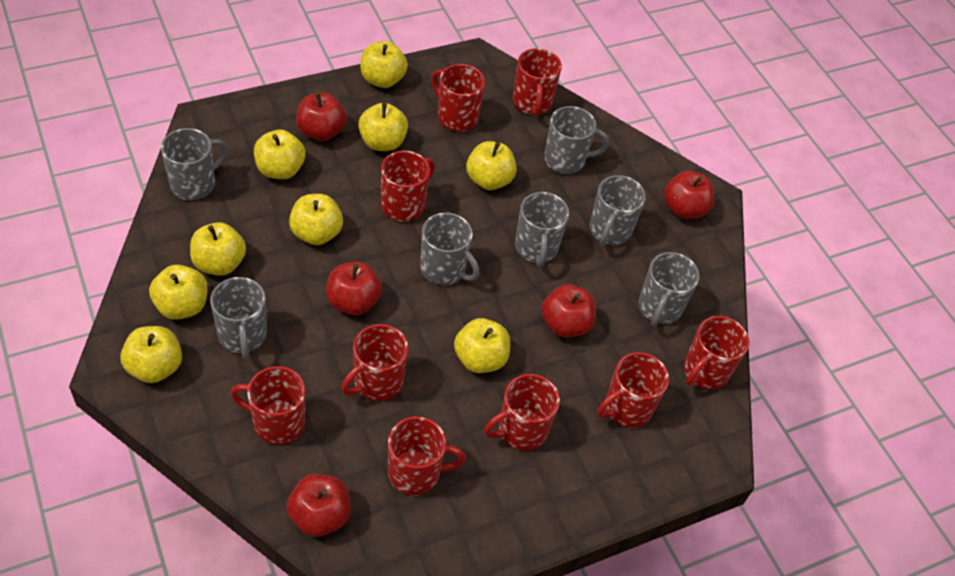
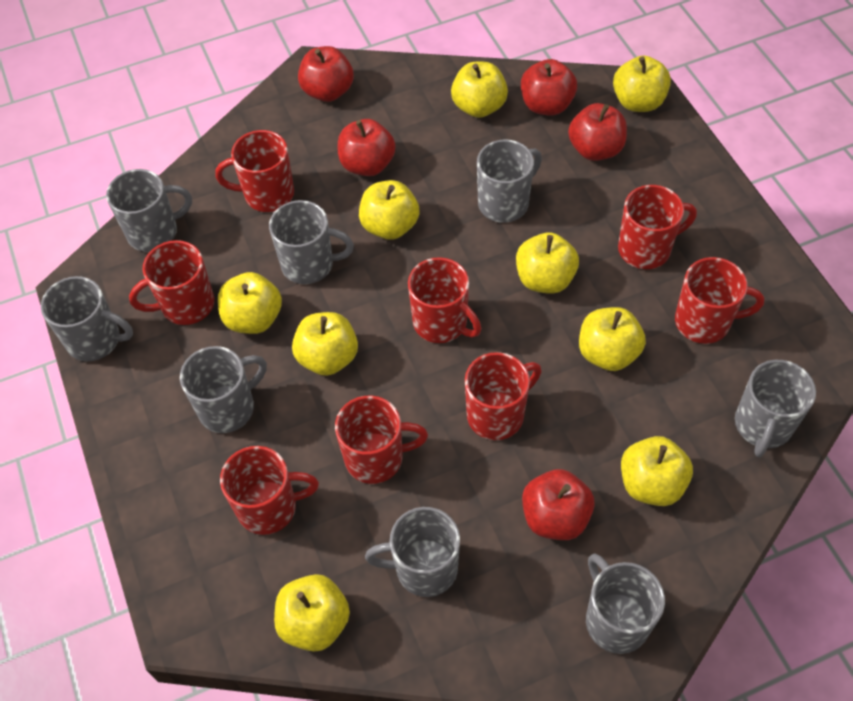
grey mug: 7 -> 8
red mug: 9 -> 8

